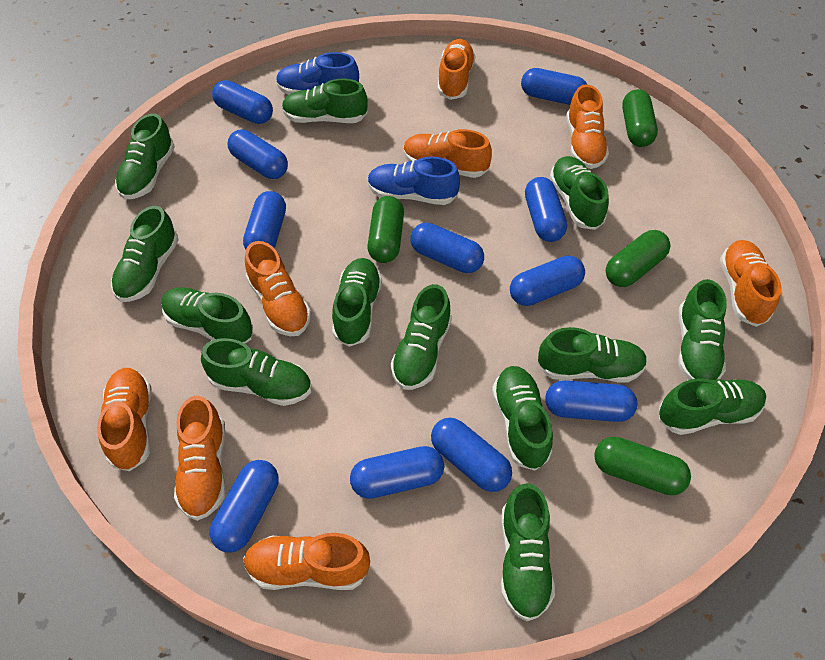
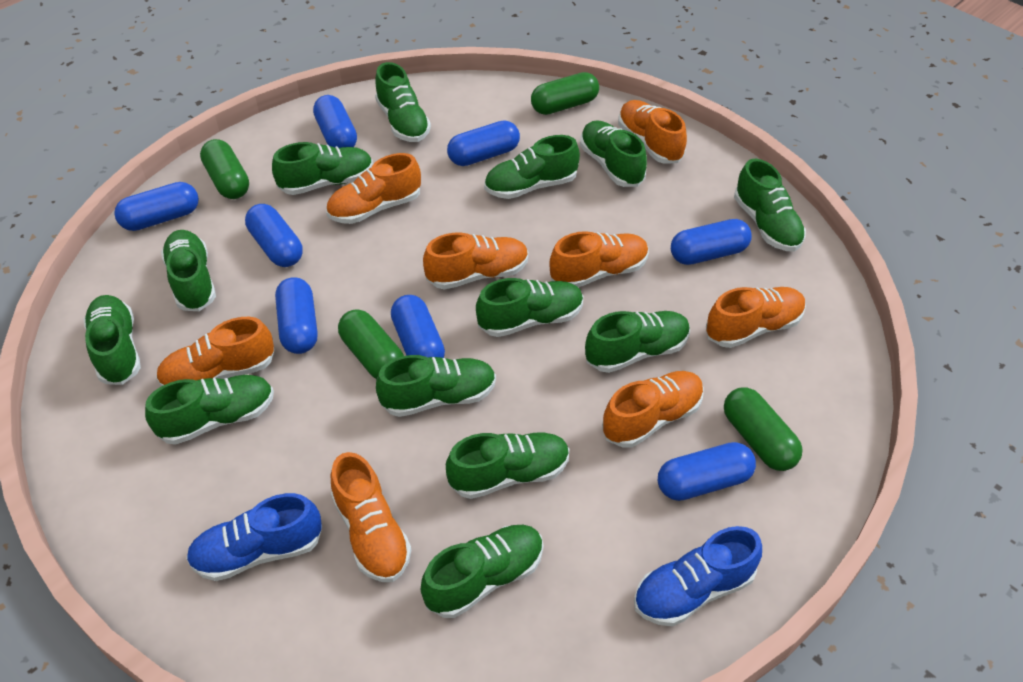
blue capsule: 11 -> 8

